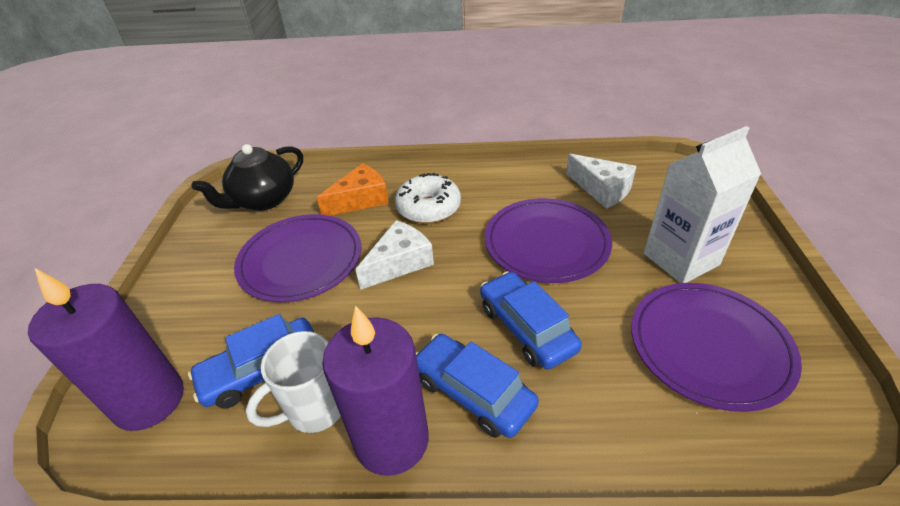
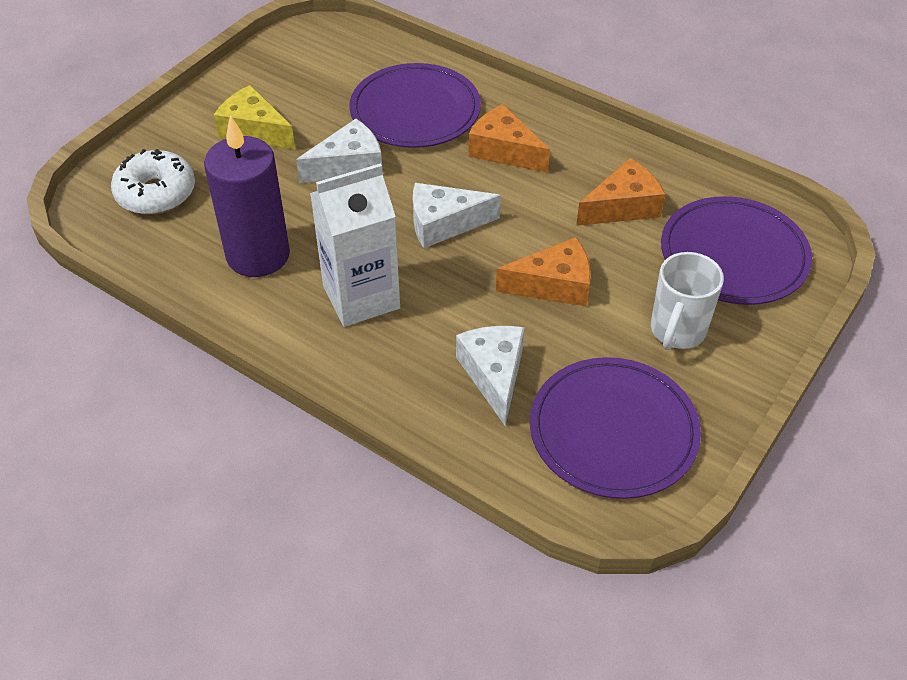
black teapot: 1 -> 0
blue car: 3 -> 0
orange cheese: 1 -> 3
purple candle: 2 -> 1
white cheese: 2 -> 3
yellow cheese: 0 -> 1

